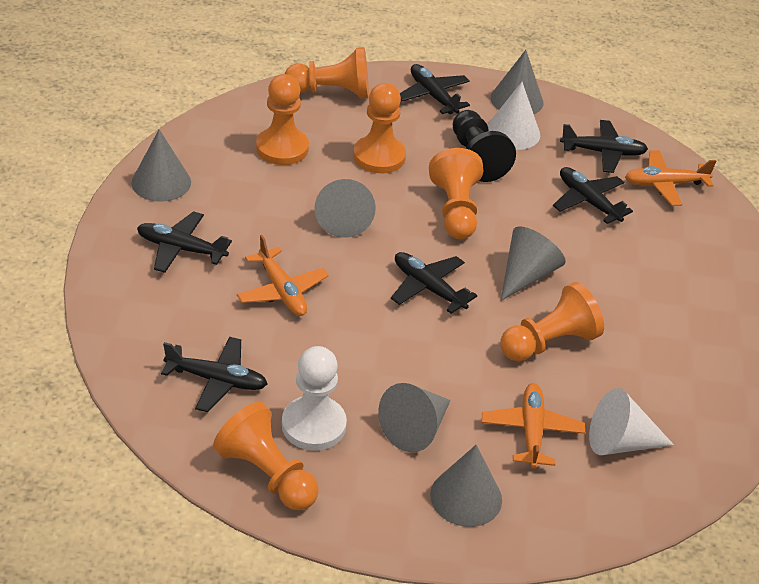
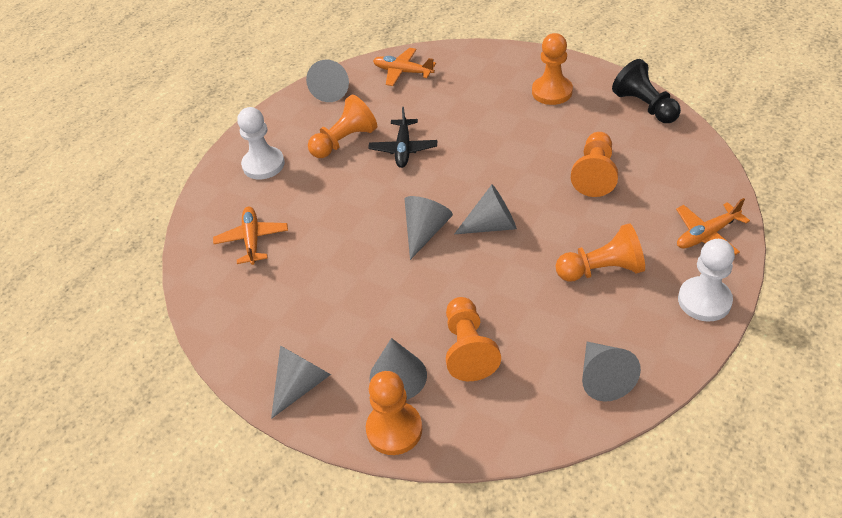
black plane: 6 -> 1
white cone: 2 -> 0
white pawn: 1 -> 2

